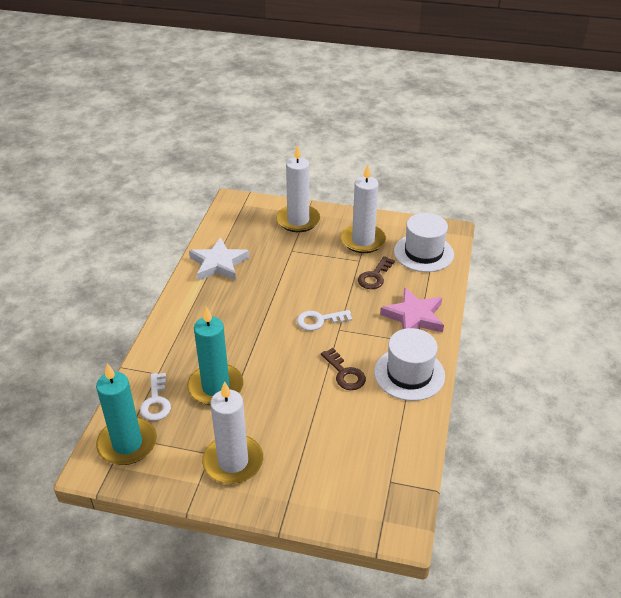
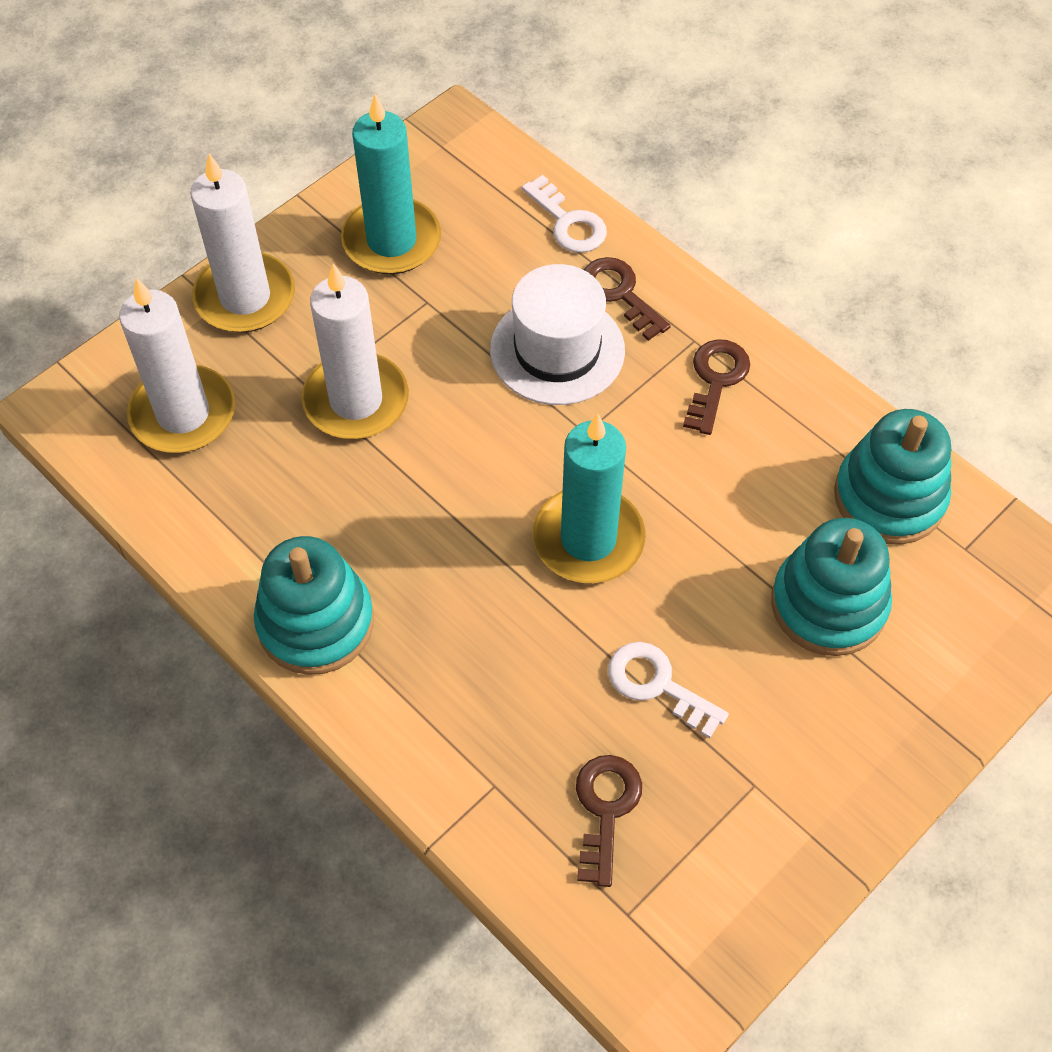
brown key: 2 -> 3
pink star: 1 -> 0
turquoise stacking toy: 0 -> 3
white hat: 2 -> 1
white star: 1 -> 0

